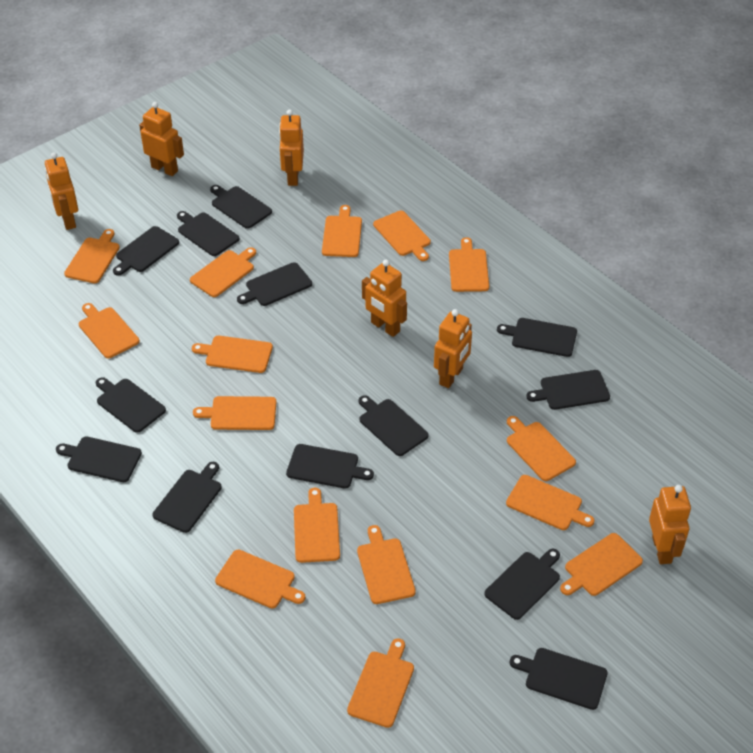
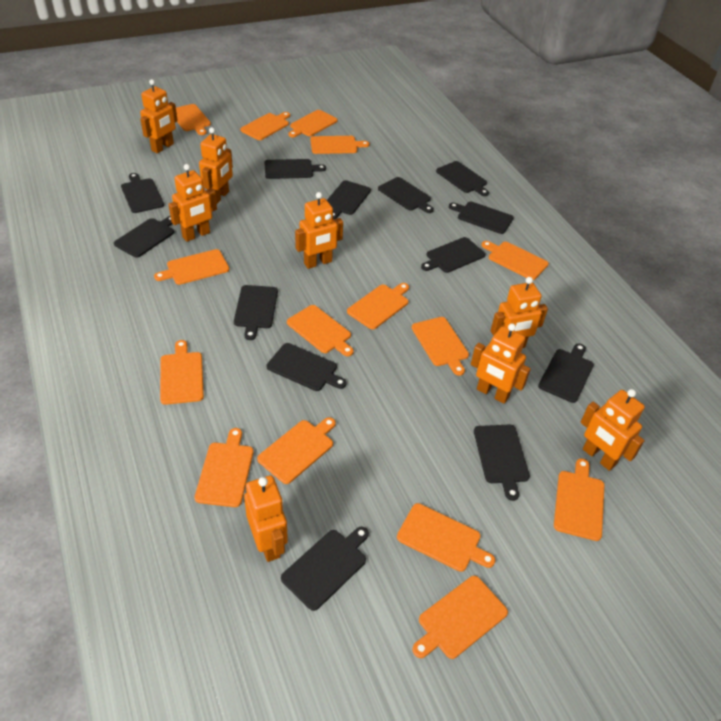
orange robot: 6 -> 8

